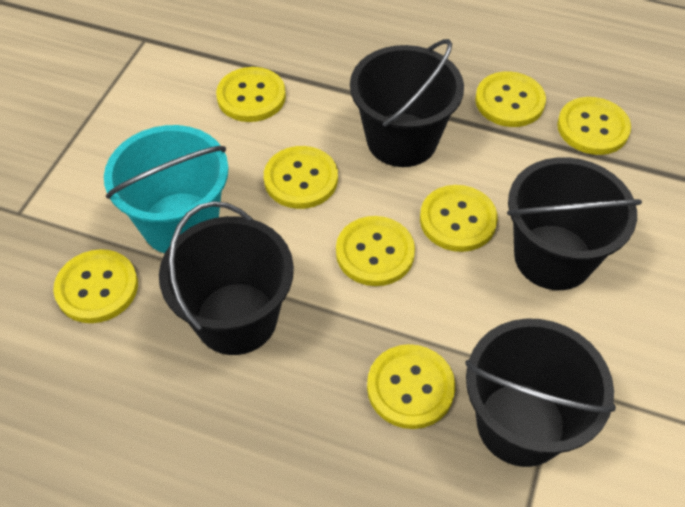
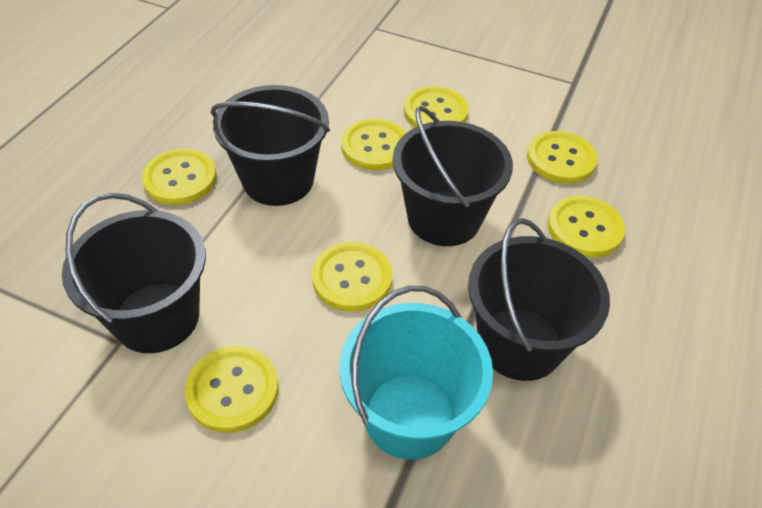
yellow button: 8 -> 7

